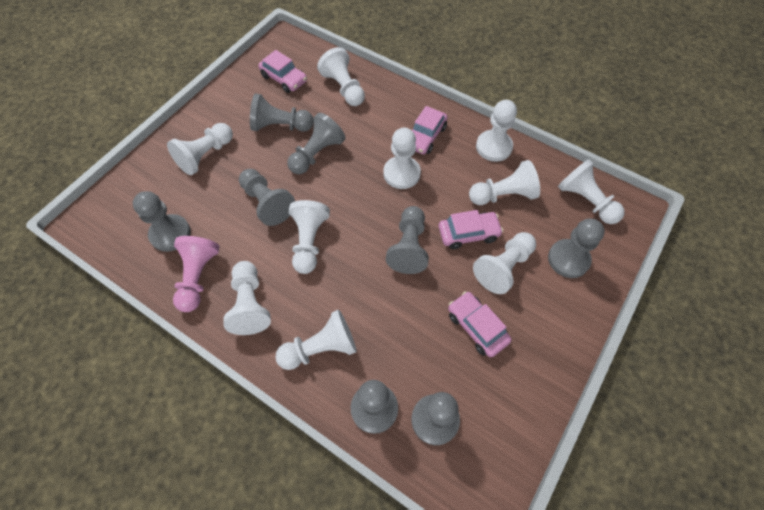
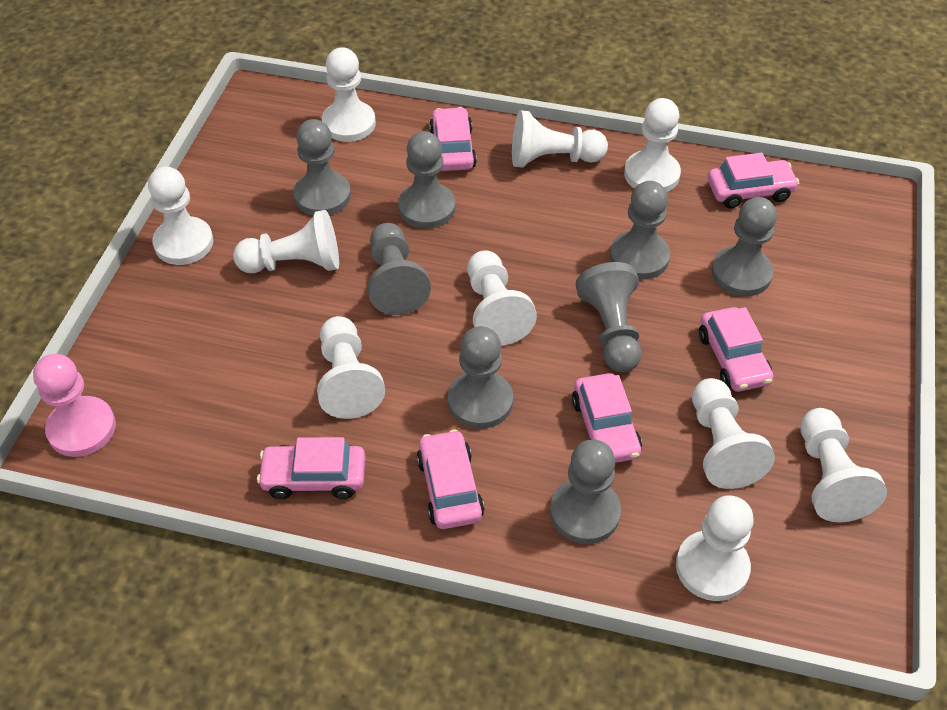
pink car: 4 -> 6

